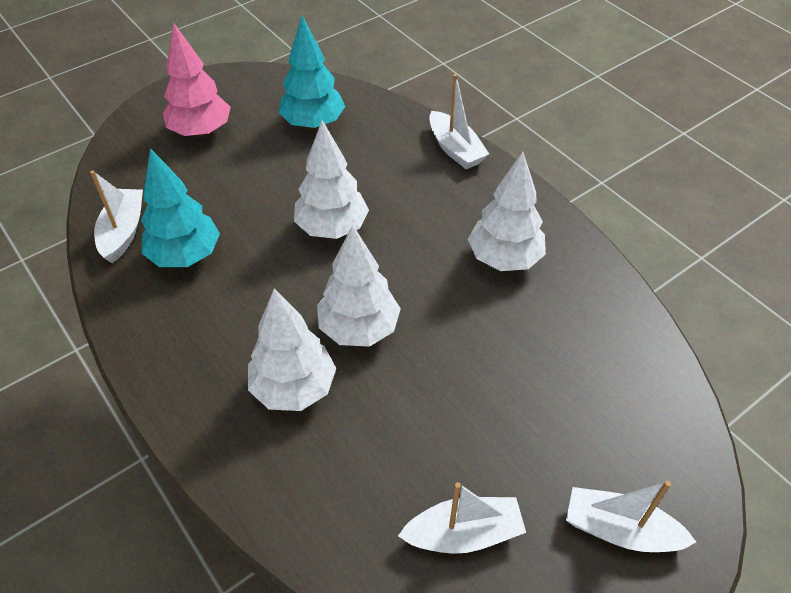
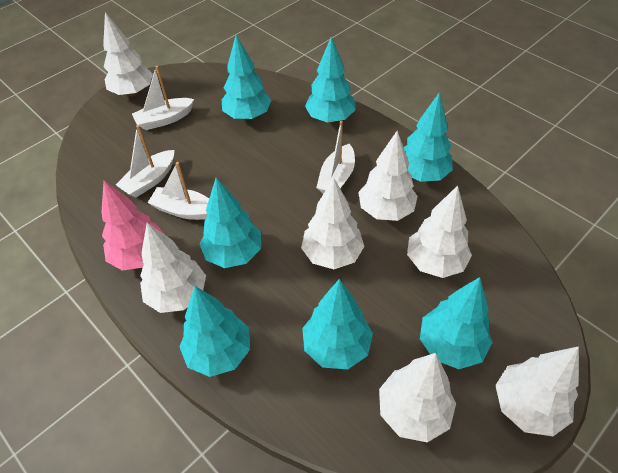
turquoise tree: 2 -> 7
white tree: 4 -> 7

